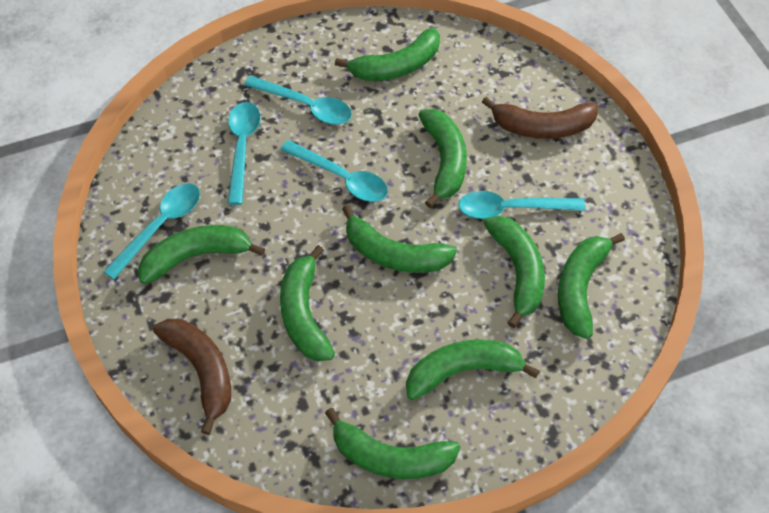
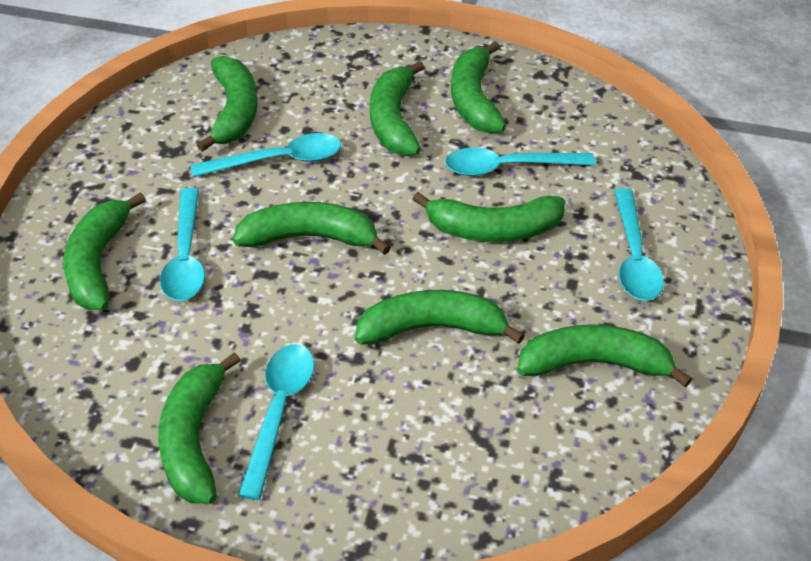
brown banana: 2 -> 0

